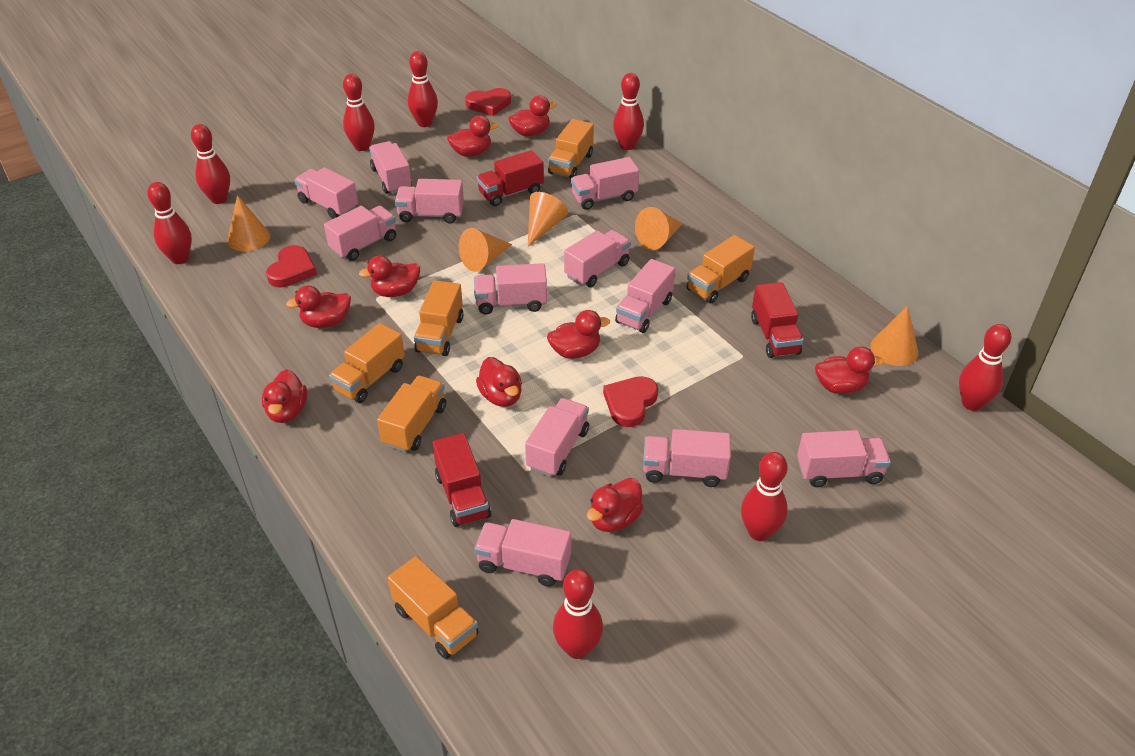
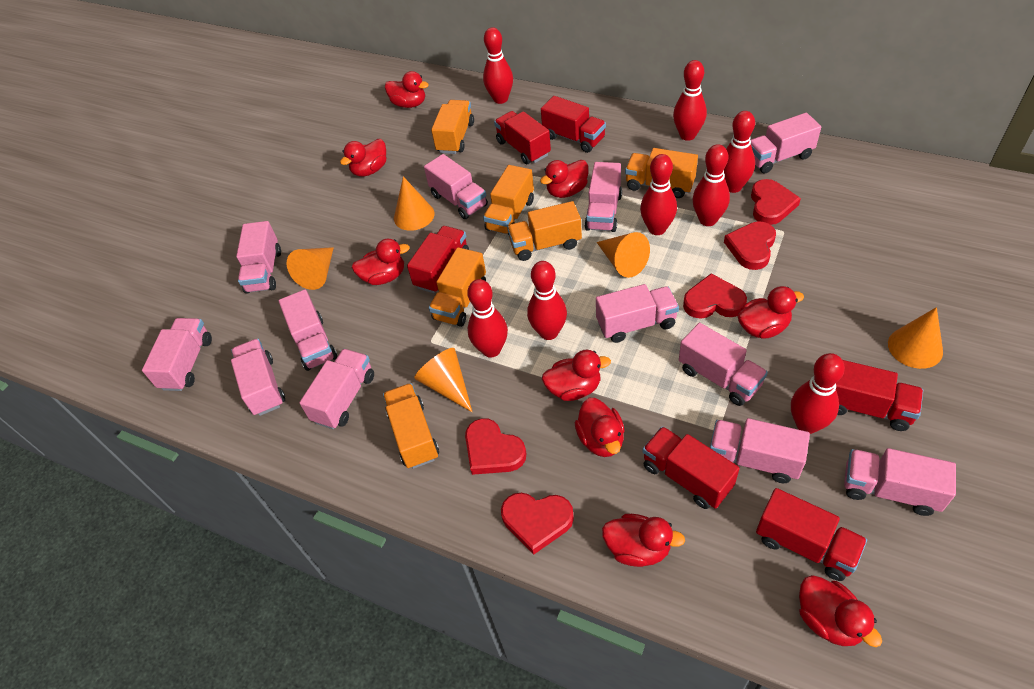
red heart: 3 -> 5
red truck: 3 -> 6

